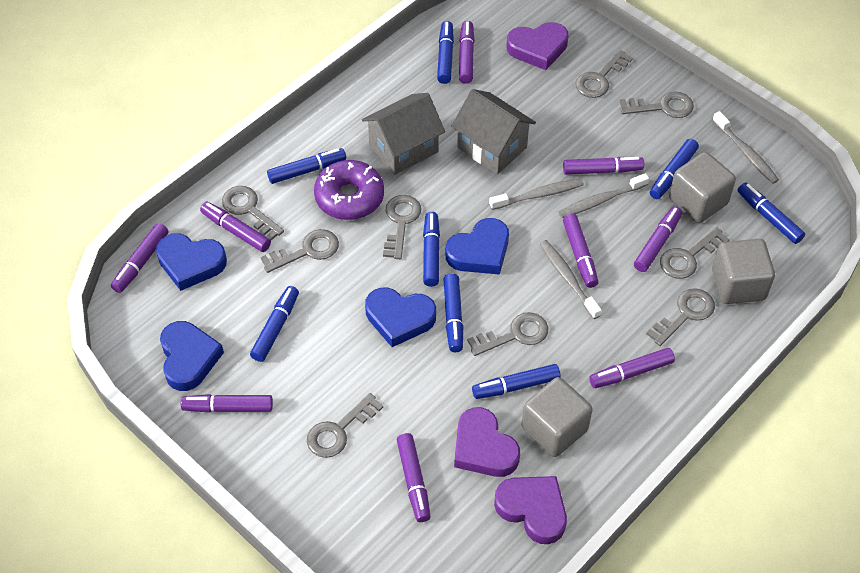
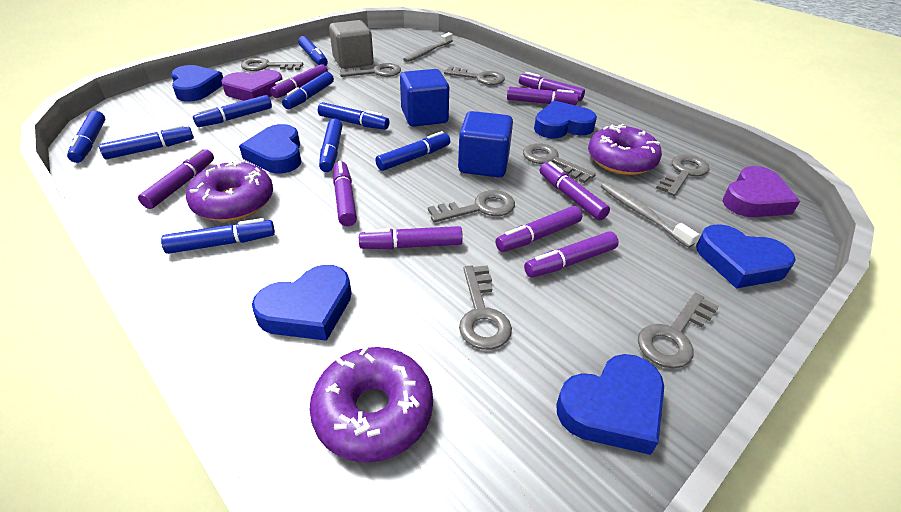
blue cube: 0 -> 2
blue heart: 4 -> 6
blue marker: 8 -> 9
grey cube: 3 -> 1
grey house: 2 -> 0
grey key: 9 -> 8
grey toothbrush: 4 -> 2
purple donut: 1 -> 3
purple heart: 3 -> 2

